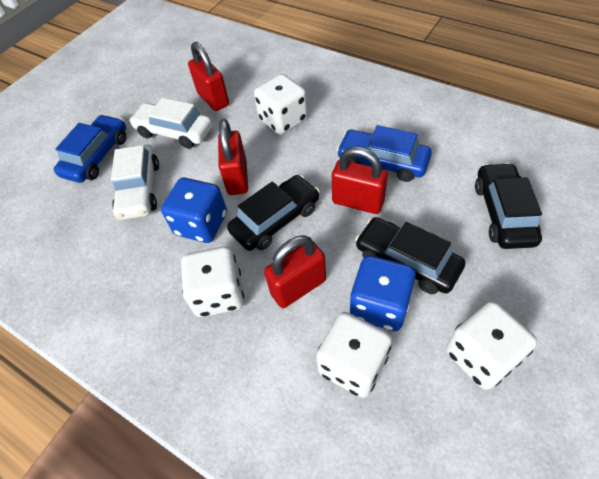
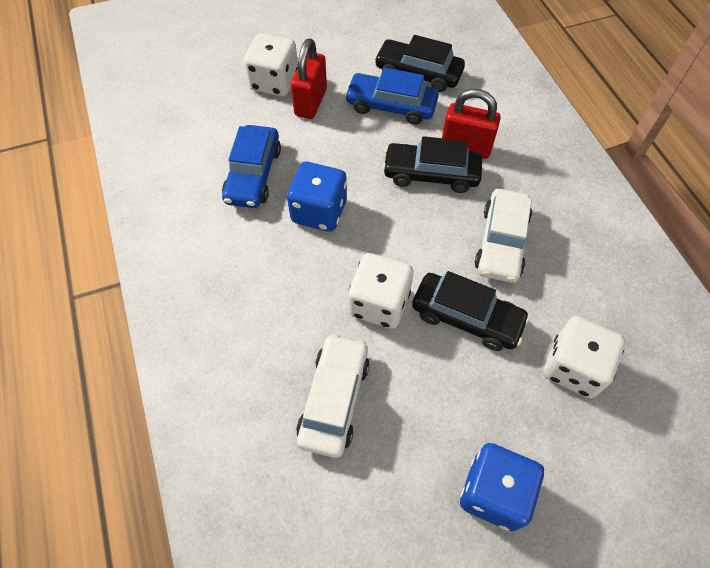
red padlock: 4 -> 2
white dice: 4 -> 3

